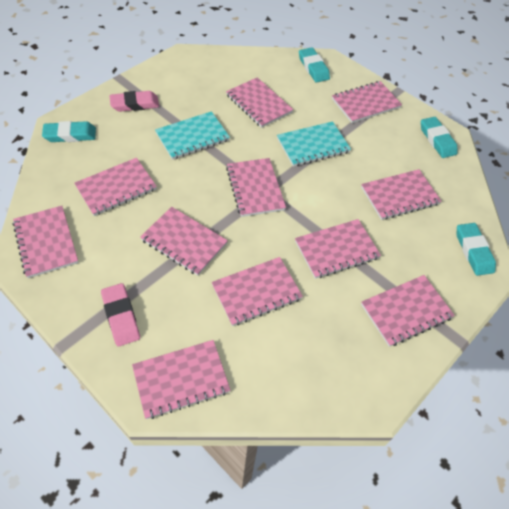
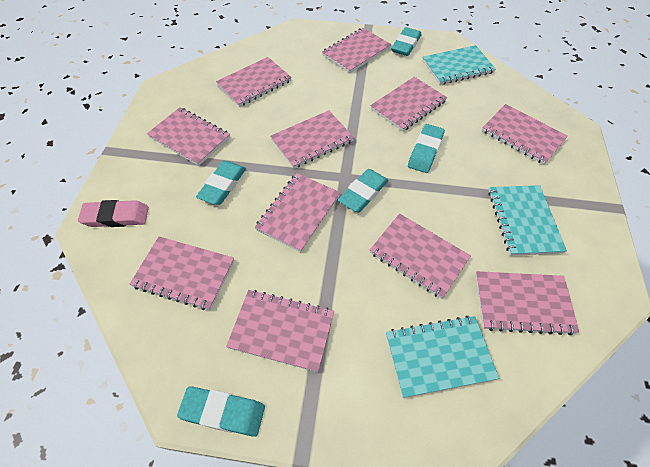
pink eraser: 2 -> 1
turquoise eraser: 4 -> 5
turquoise notebook: 2 -> 3

